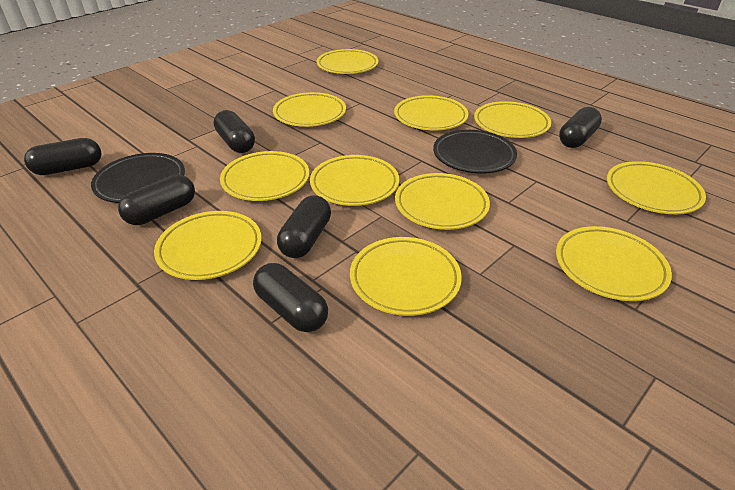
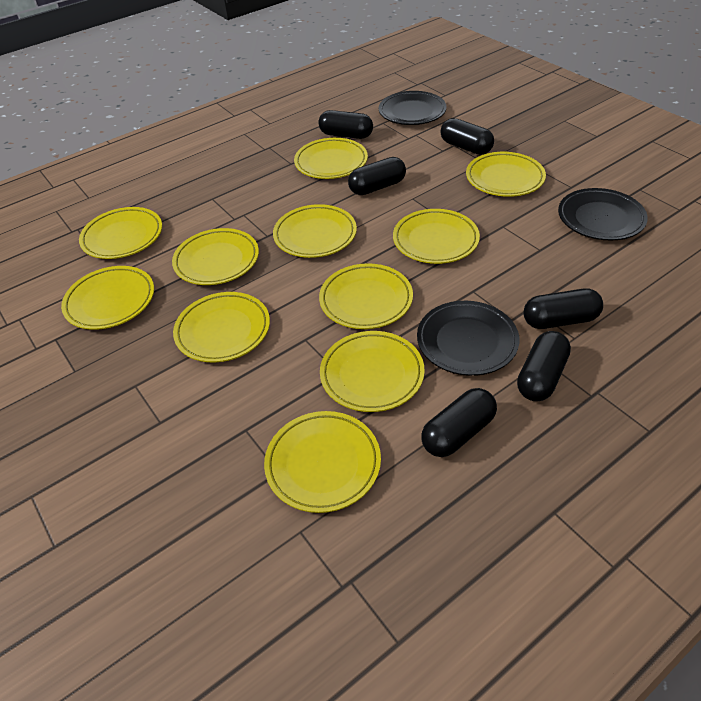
black plate: 2 -> 3

